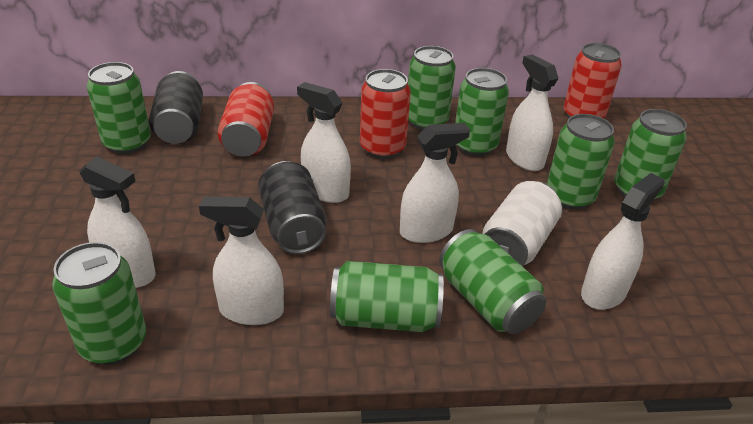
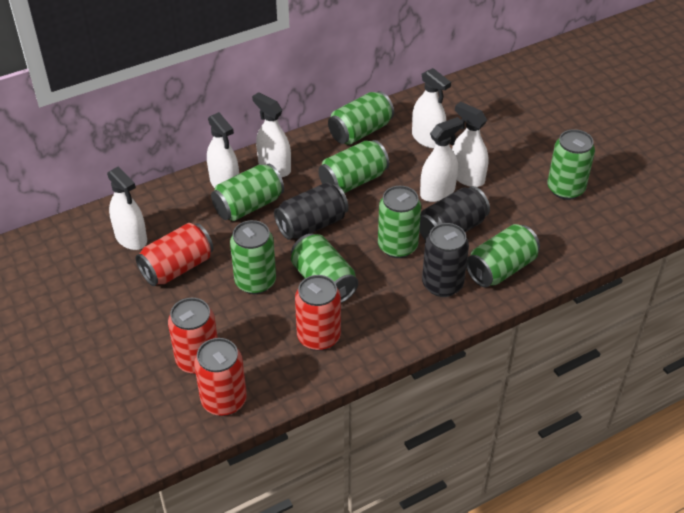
black can: 2 -> 3
red can: 3 -> 4
white can: 1 -> 0

